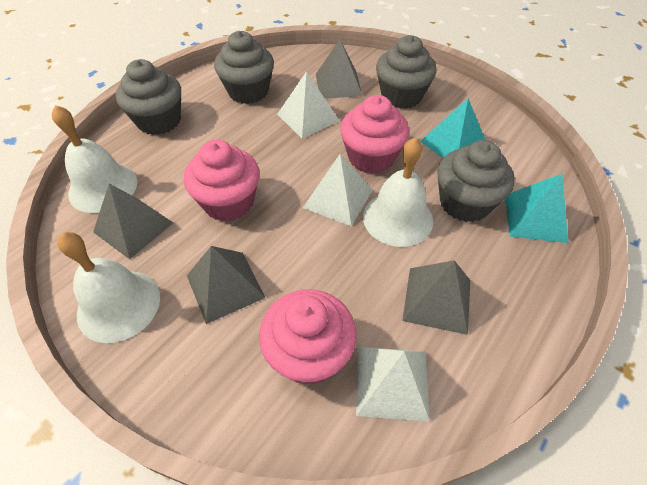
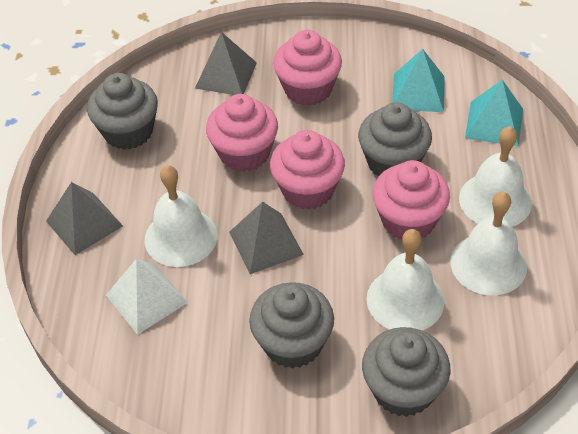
grey pyramid: 4 -> 3
pink cupcake: 3 -> 4
white bell: 3 -> 4
white pyramid: 3 -> 1

